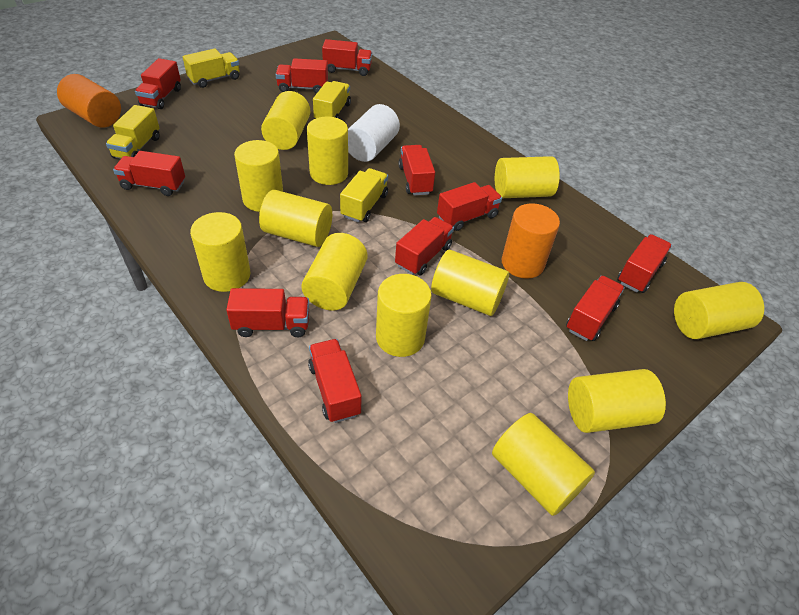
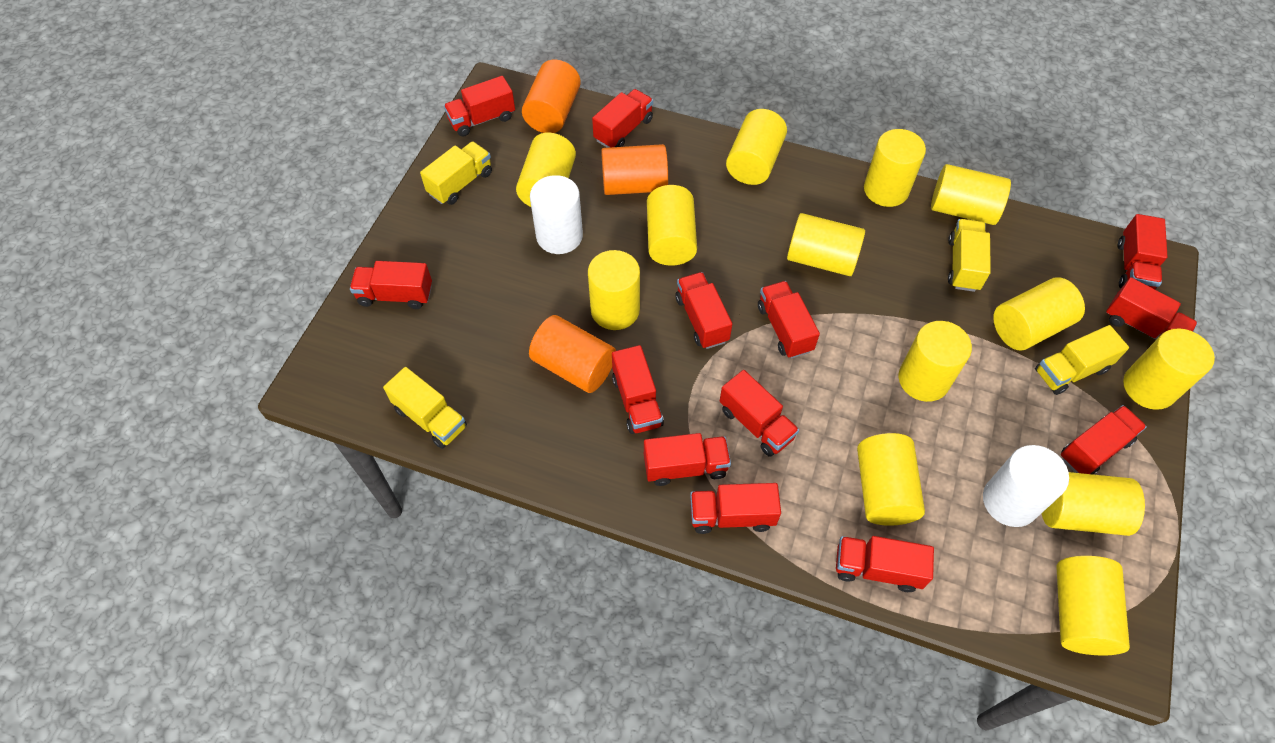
orange cylinder: 2 -> 3
red truck: 11 -> 13
white cylinder: 1 -> 2
yellow cylinder: 12 -> 13

